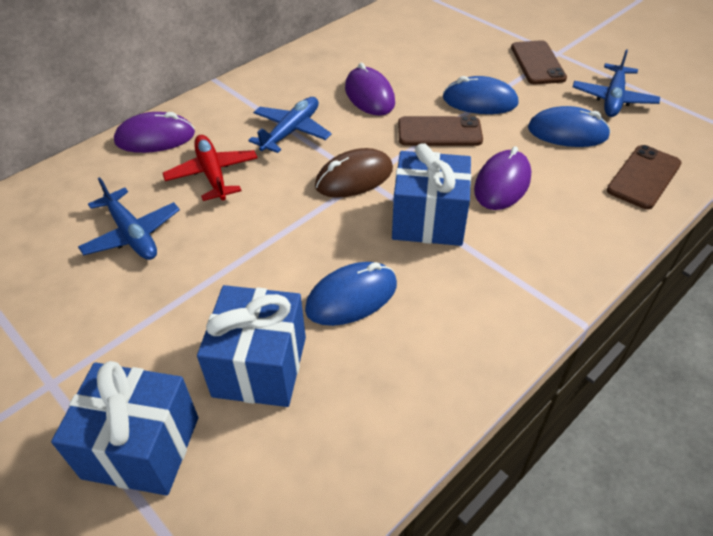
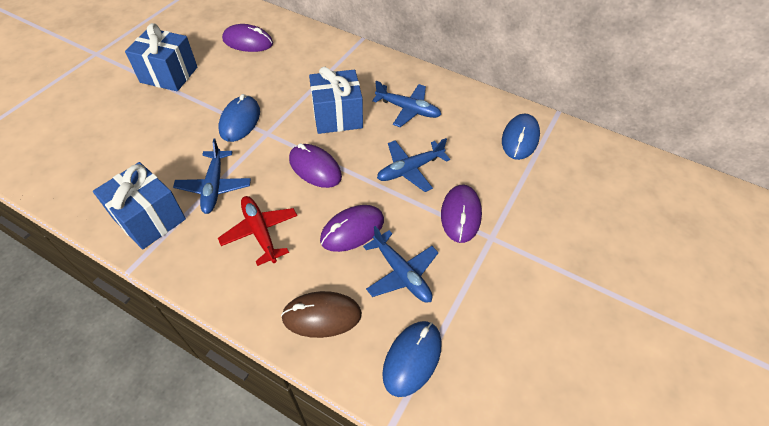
blue plane: 3 -> 4
brown phone: 3 -> 0
purple mouse: 3 -> 4

